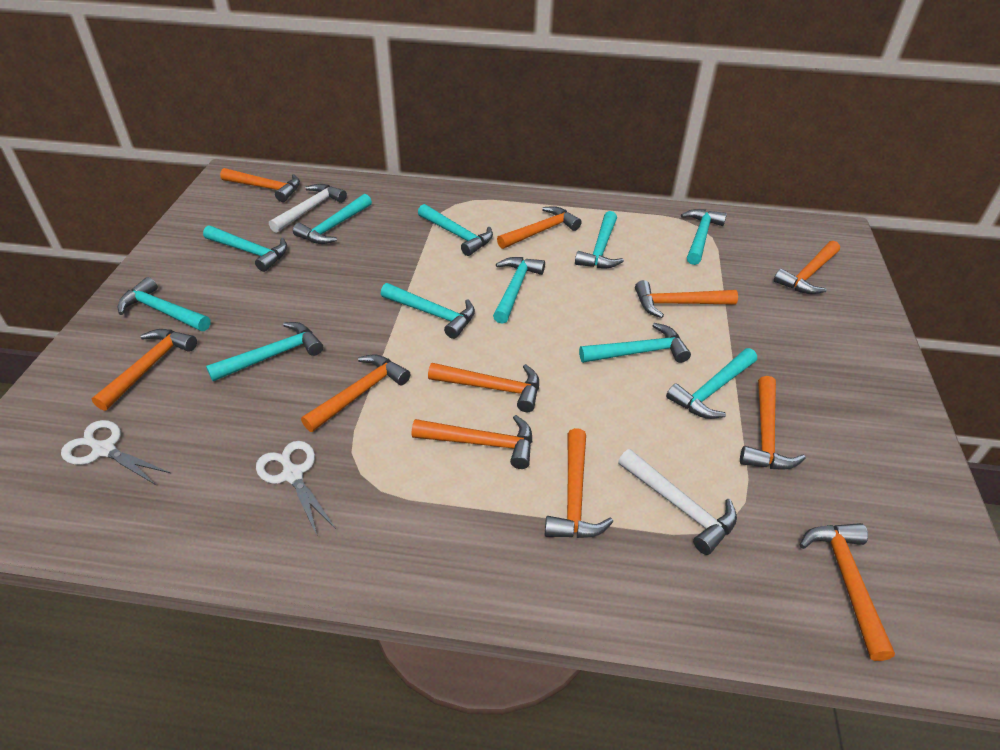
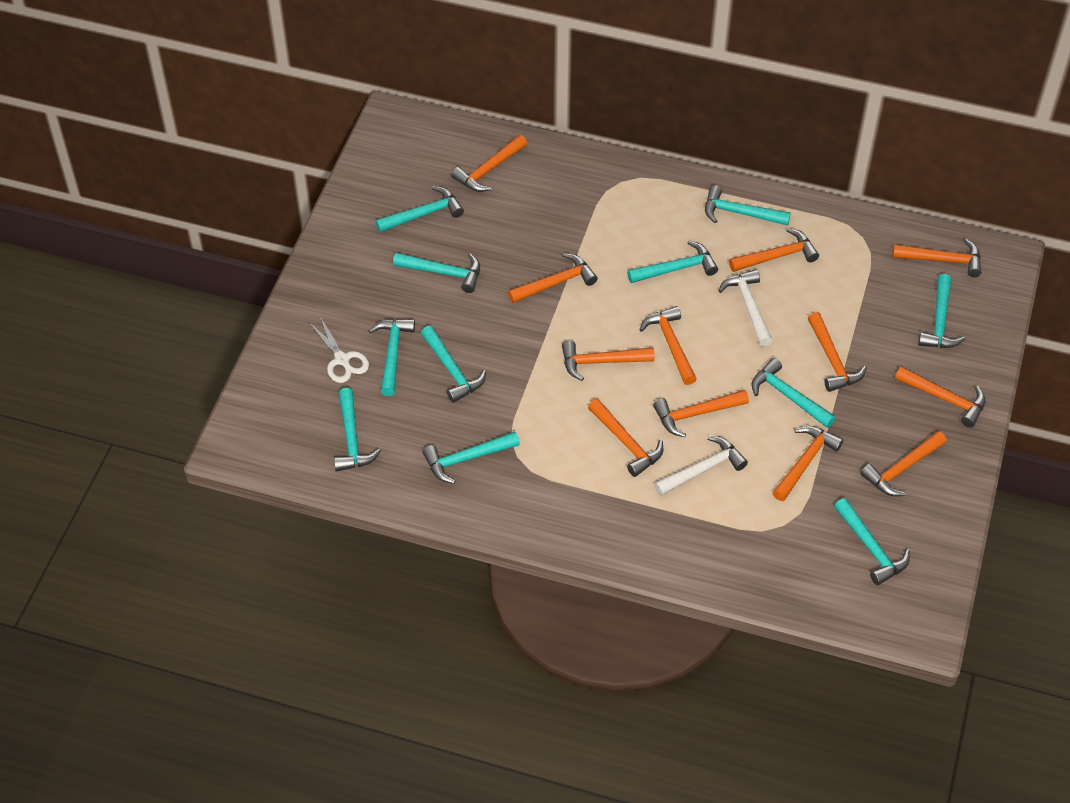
orange hammer: 11 -> 12
white scissors: 2 -> 1

